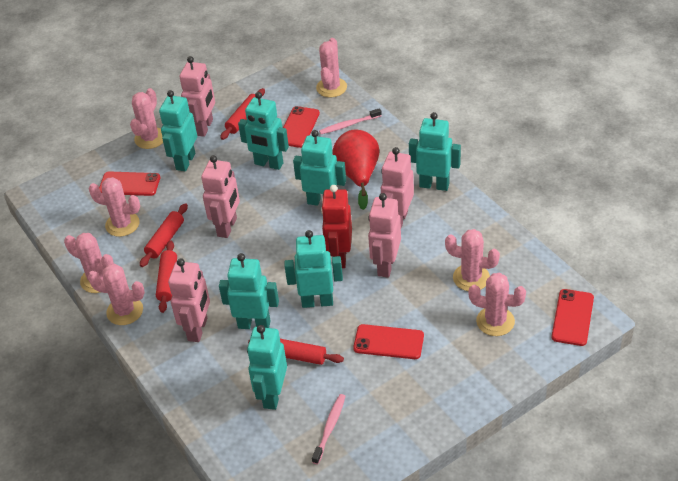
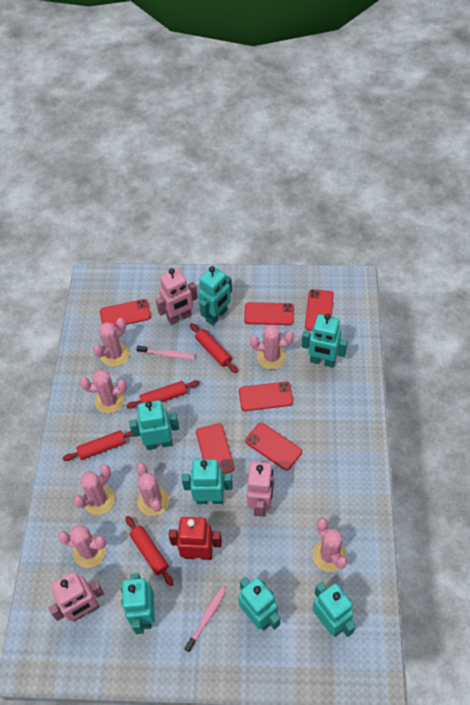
pink robot: 5 -> 3
red pear: 1 -> 0
red phone: 4 -> 6

